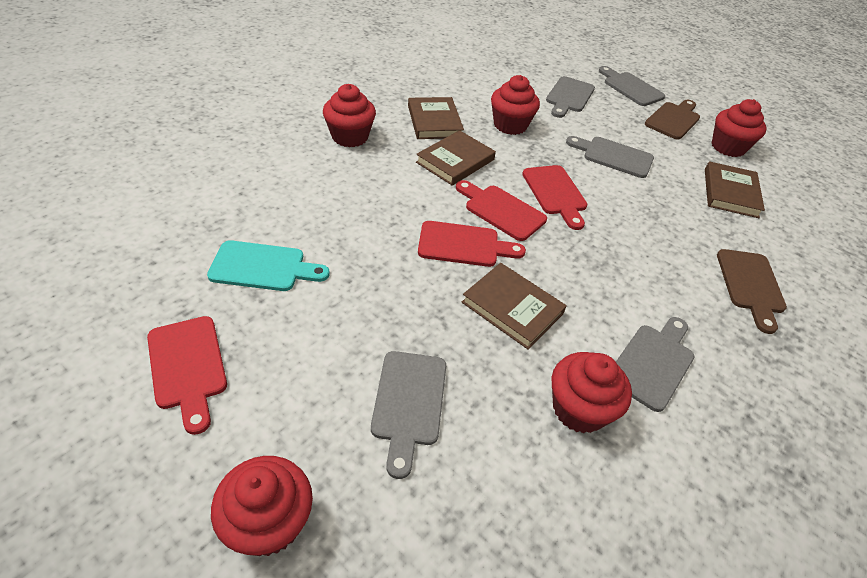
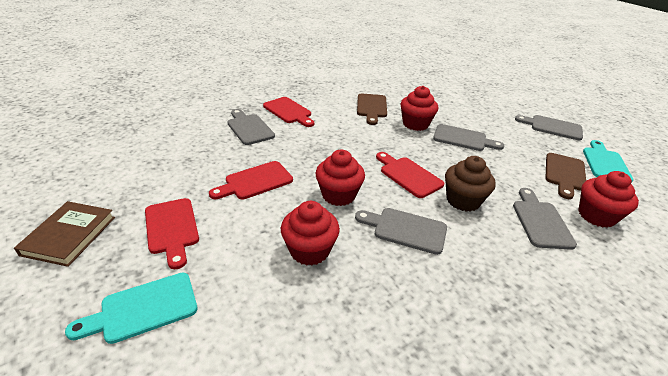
brown book: 4 -> 1
brown cupcake: 0 -> 1
red cupcake: 5 -> 4
turquoise cutting board: 1 -> 2

